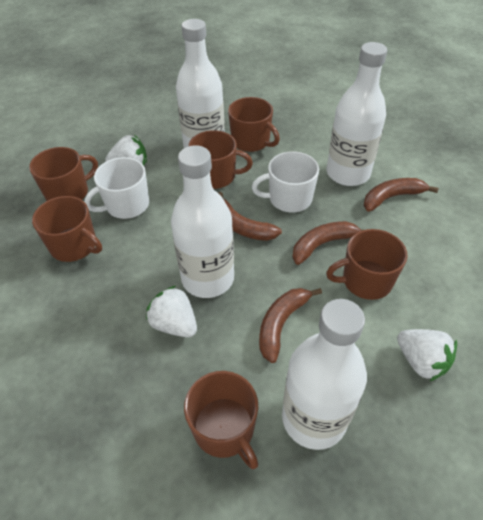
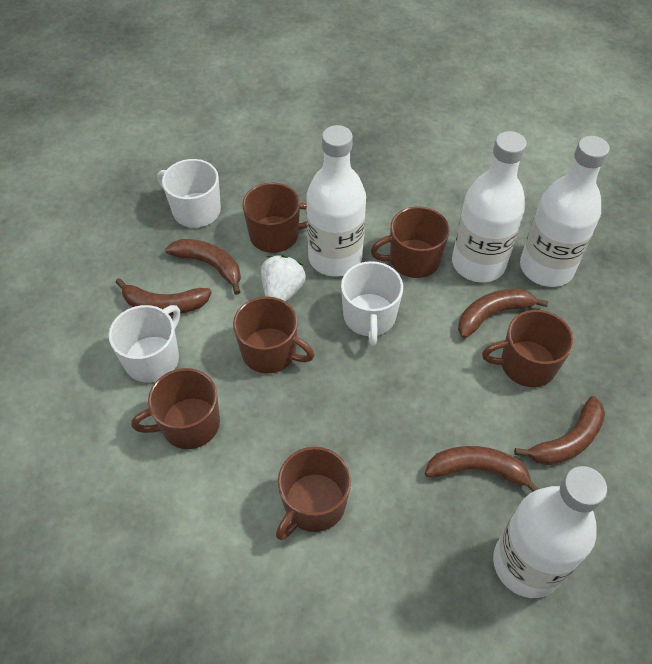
brown banana: 4 -> 5
white mug: 2 -> 3
white strawberry: 3 -> 1

